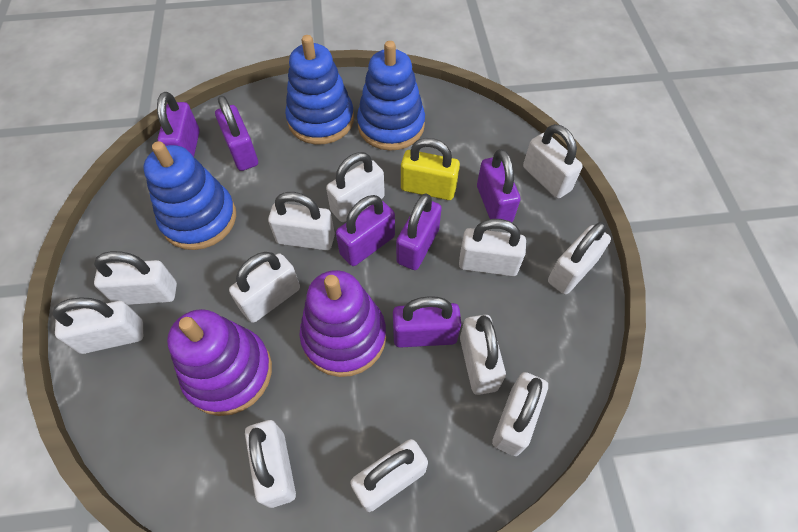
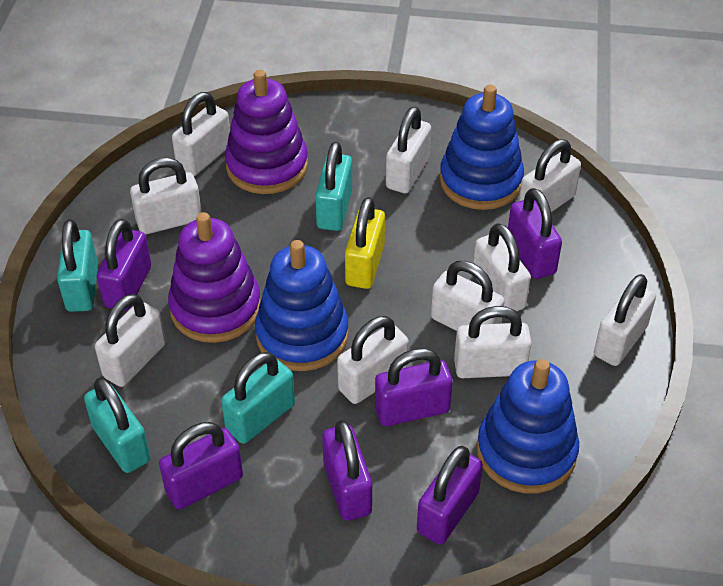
turquoise padlock: 0 -> 4
white padlock: 12 -> 10

